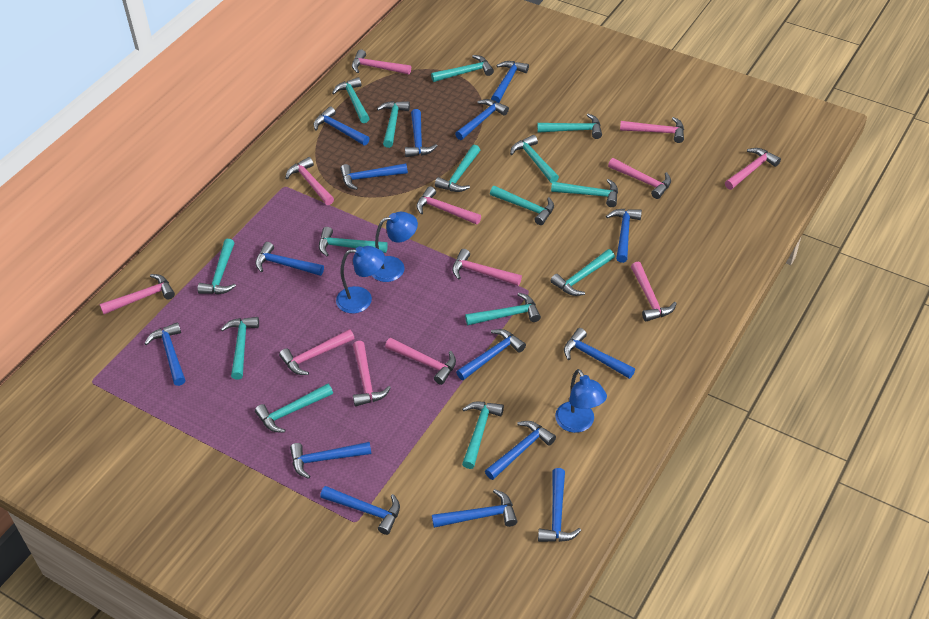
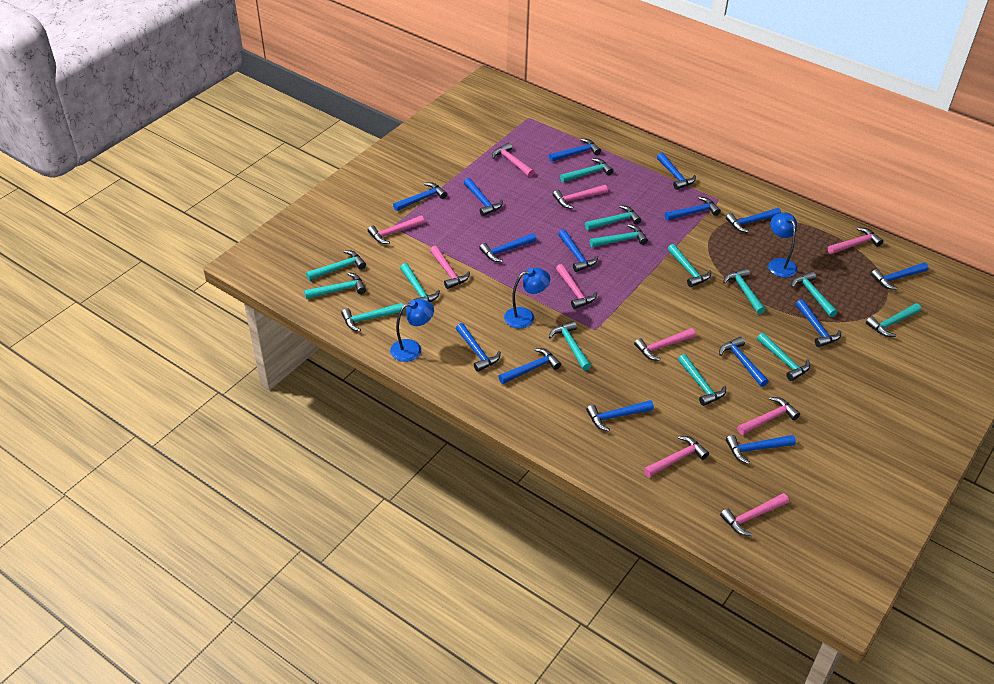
pink hammer: 12 -> 10
turquoise hammer: 15 -> 14

